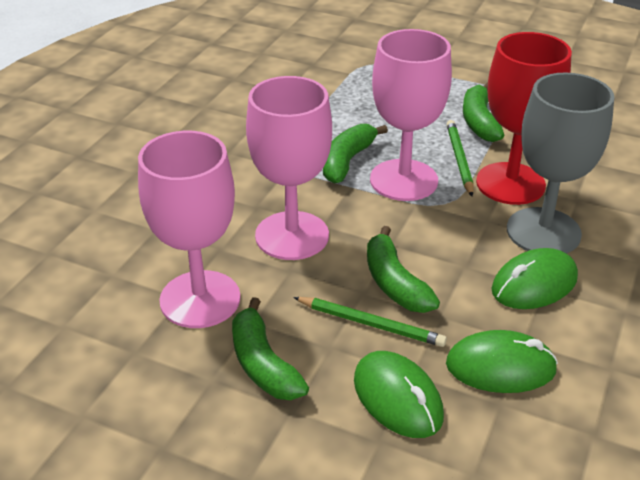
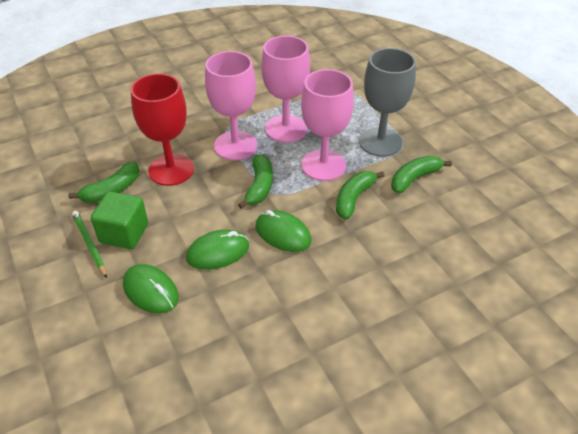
green cube: 0 -> 1
green pencil: 2 -> 1

